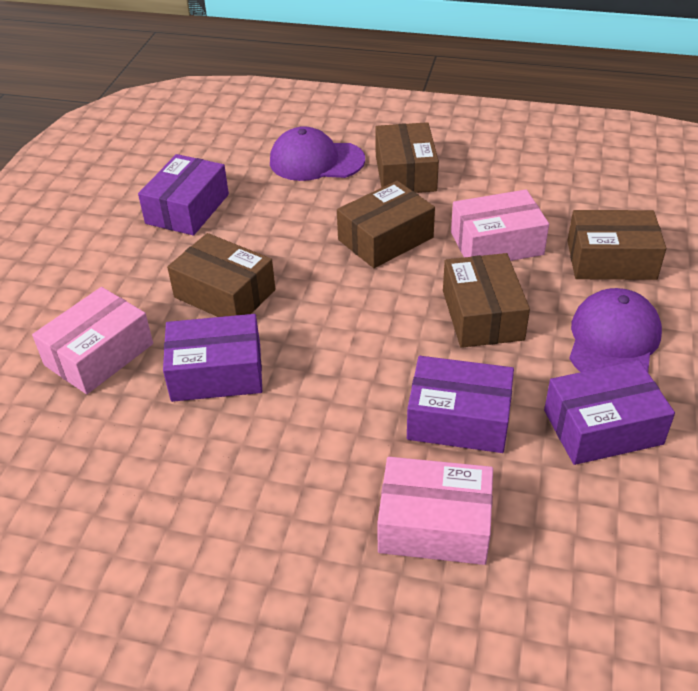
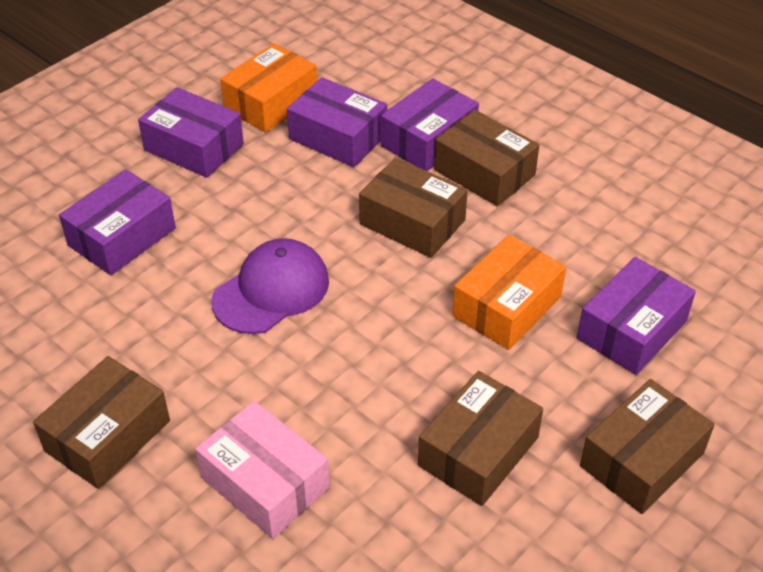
orange box: 0 -> 2
pink box: 3 -> 1
purple box: 4 -> 5
purple cap: 2 -> 1

